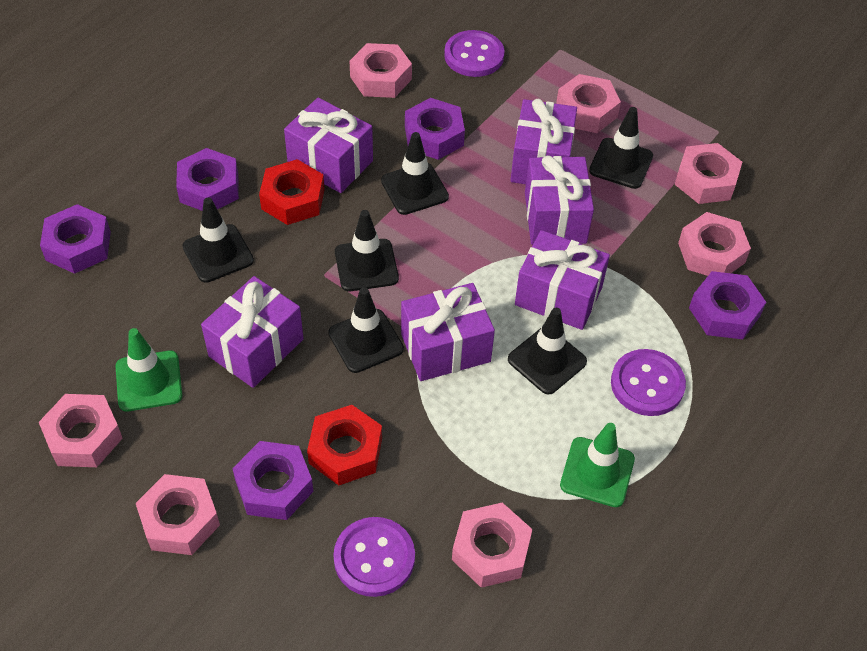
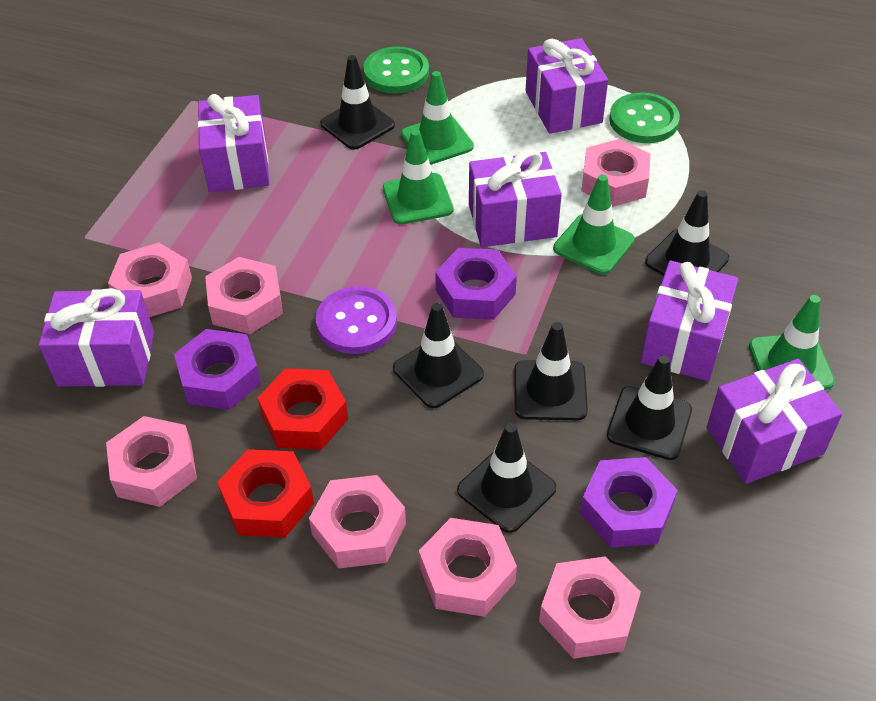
green button: 0 -> 2
green traffic cone: 2 -> 4
purple button: 3 -> 1
purple nut: 5 -> 3

